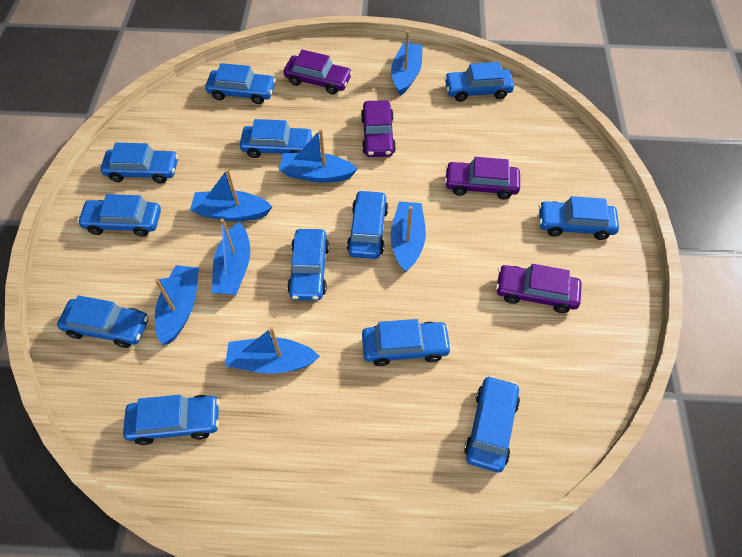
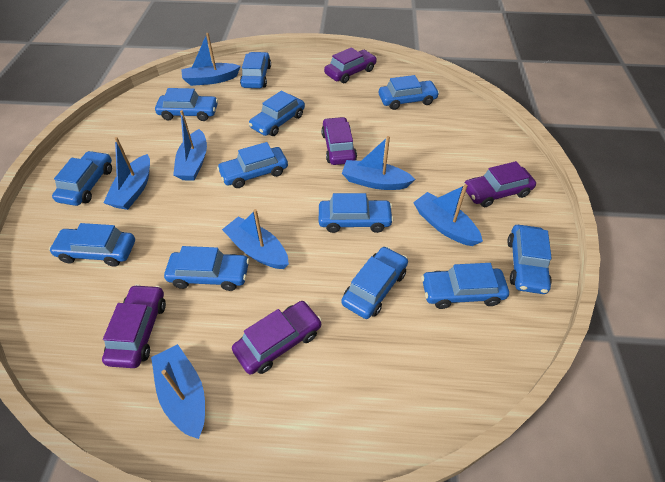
purple car: 4 -> 5

